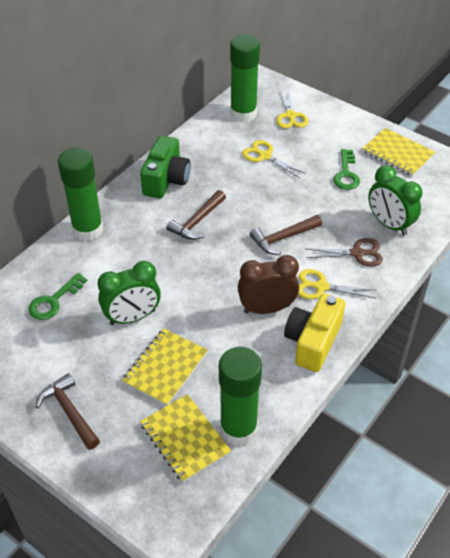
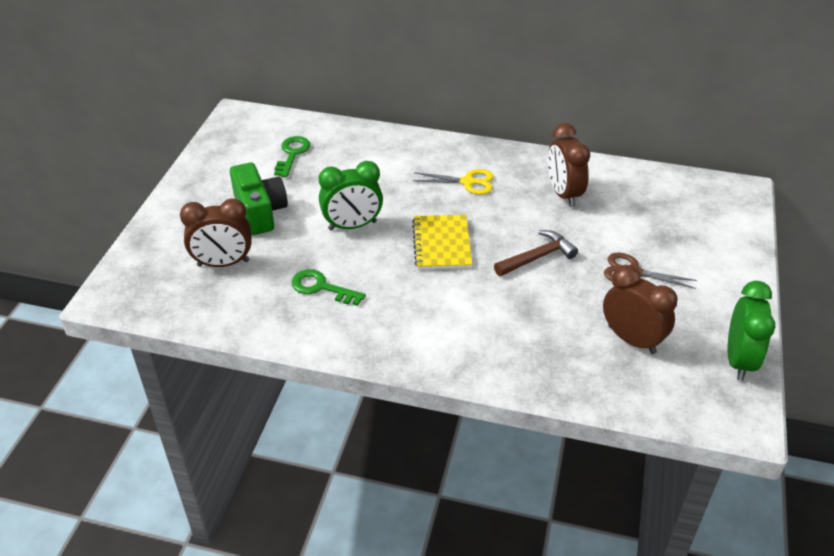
brown clock: 1 -> 3
brown hammer: 3 -> 1
green glue stick: 3 -> 0
yellow camera: 1 -> 0
yellow notebook: 3 -> 1
yellow scissors: 3 -> 1

